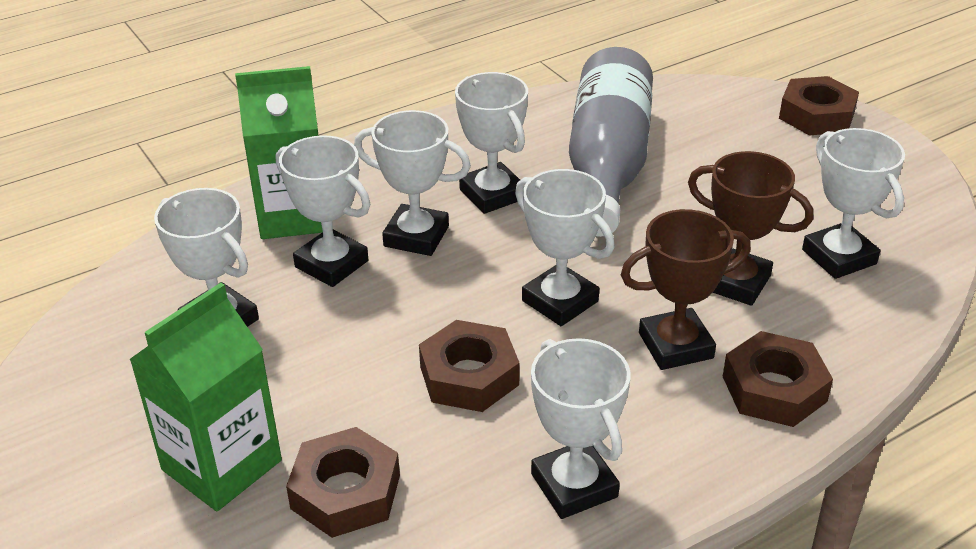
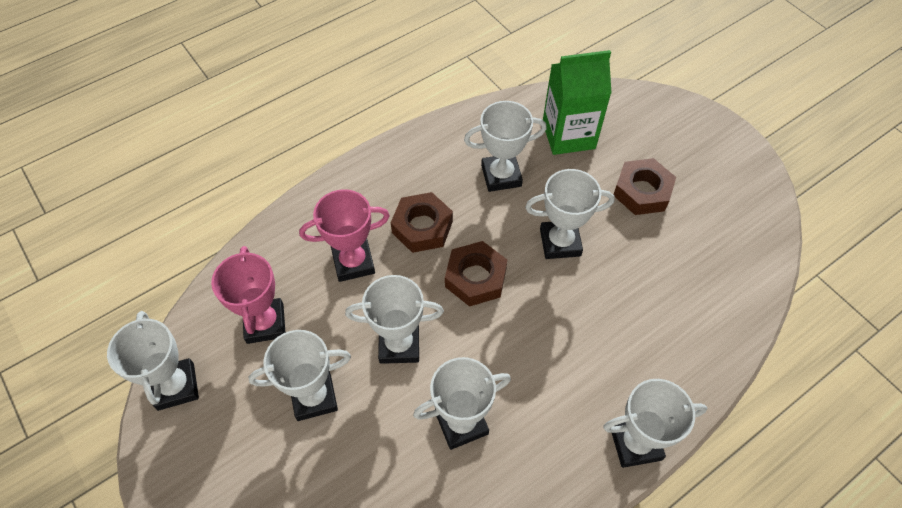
brown nut: 4 -> 3
brown trophy: 2 -> 0
green carton: 2 -> 1
grey bottle: 1 -> 0
pink trophy: 0 -> 2

